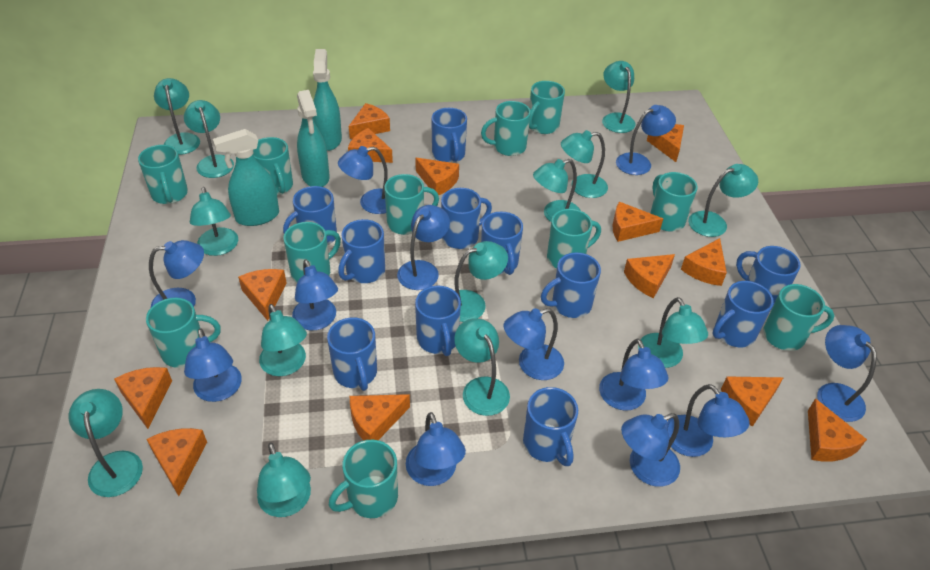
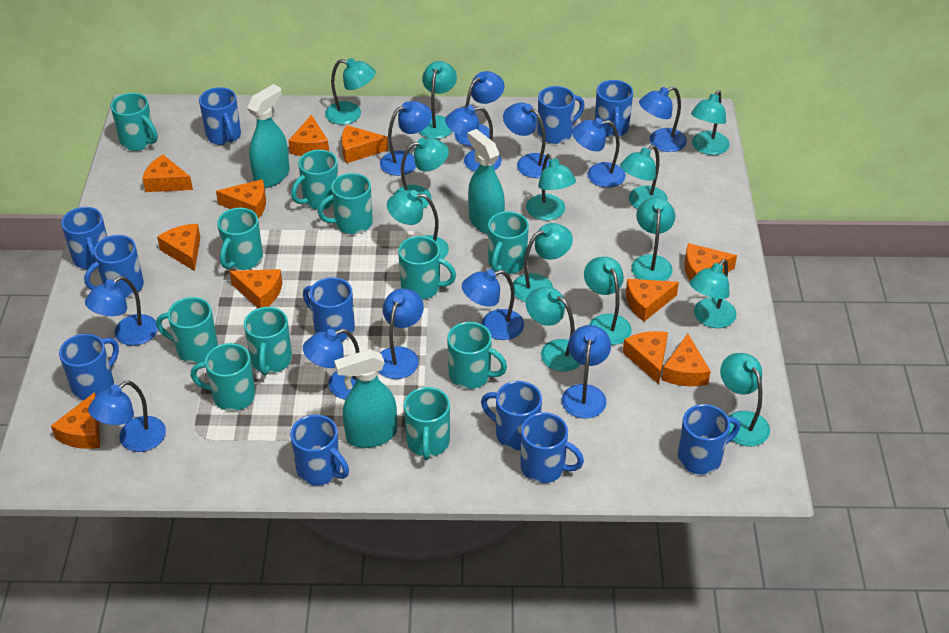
orange cheese: 13 -> 11

